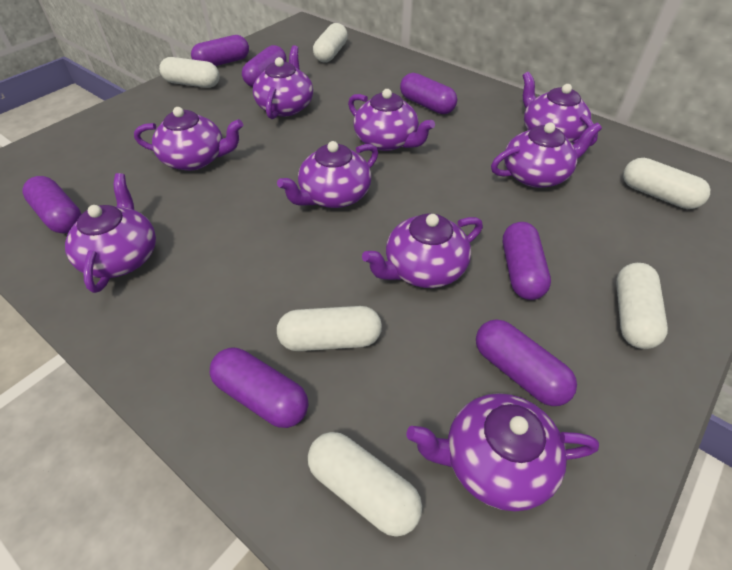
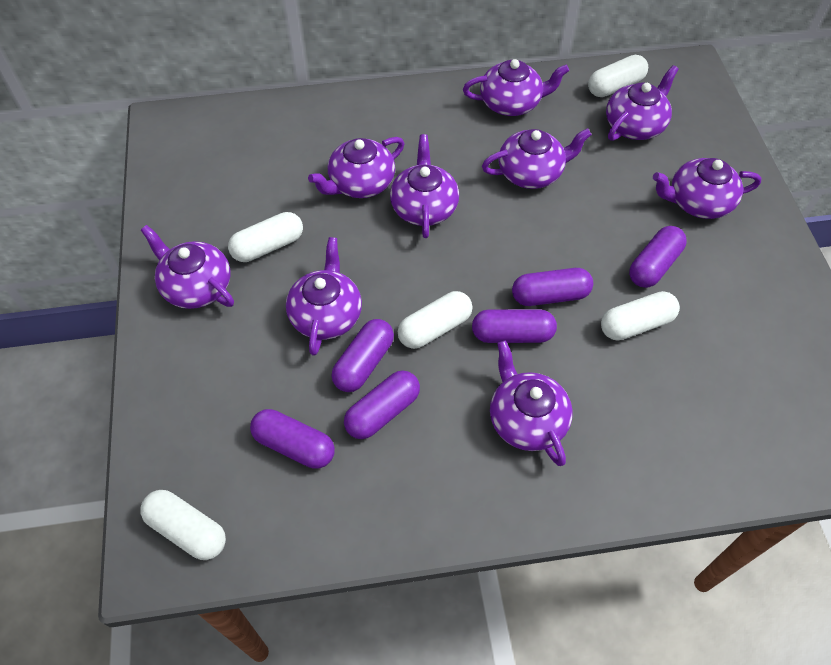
purple capsule: 7 -> 6
white capsule: 6 -> 5

